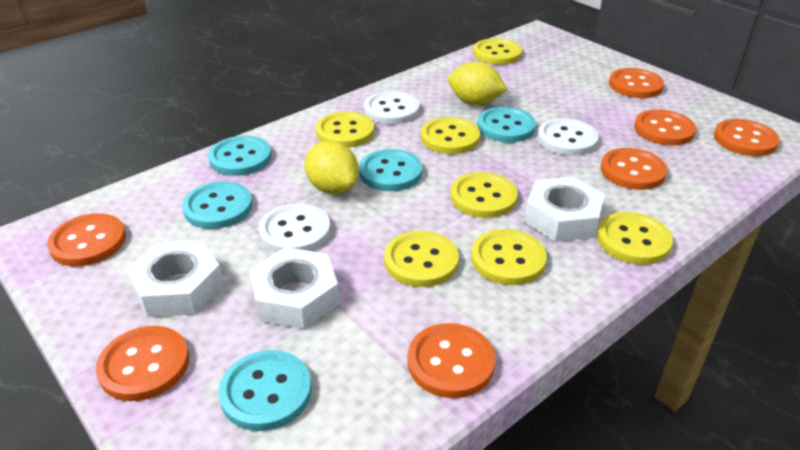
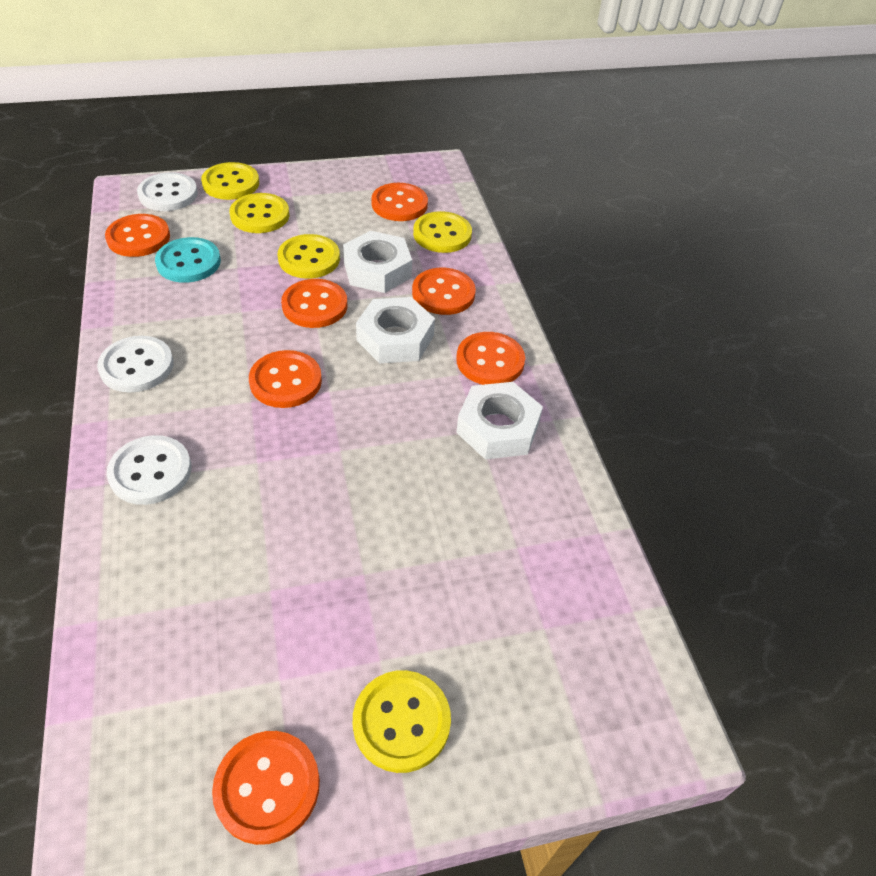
turquoise button: 5 -> 1
yellow button: 7 -> 5
yellow lemon: 2 -> 0

